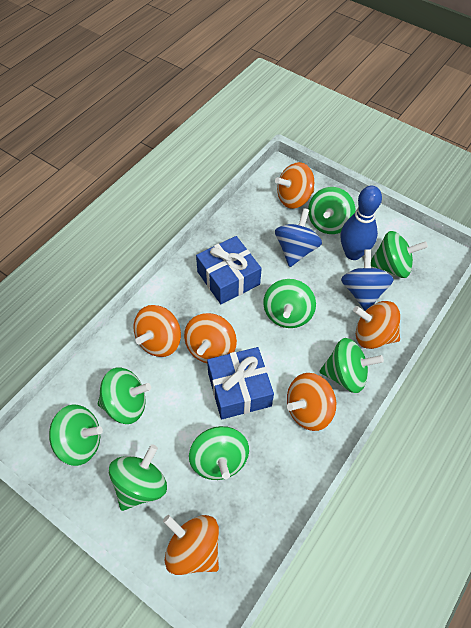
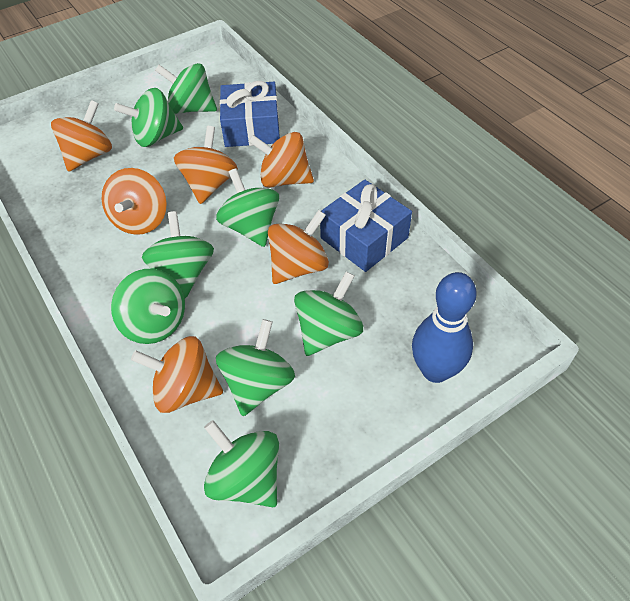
blue spinning top: 2 -> 0

